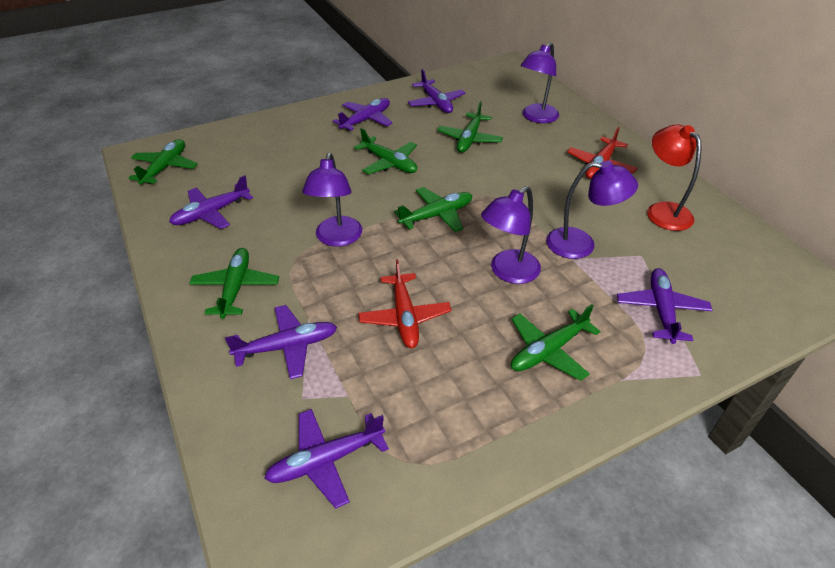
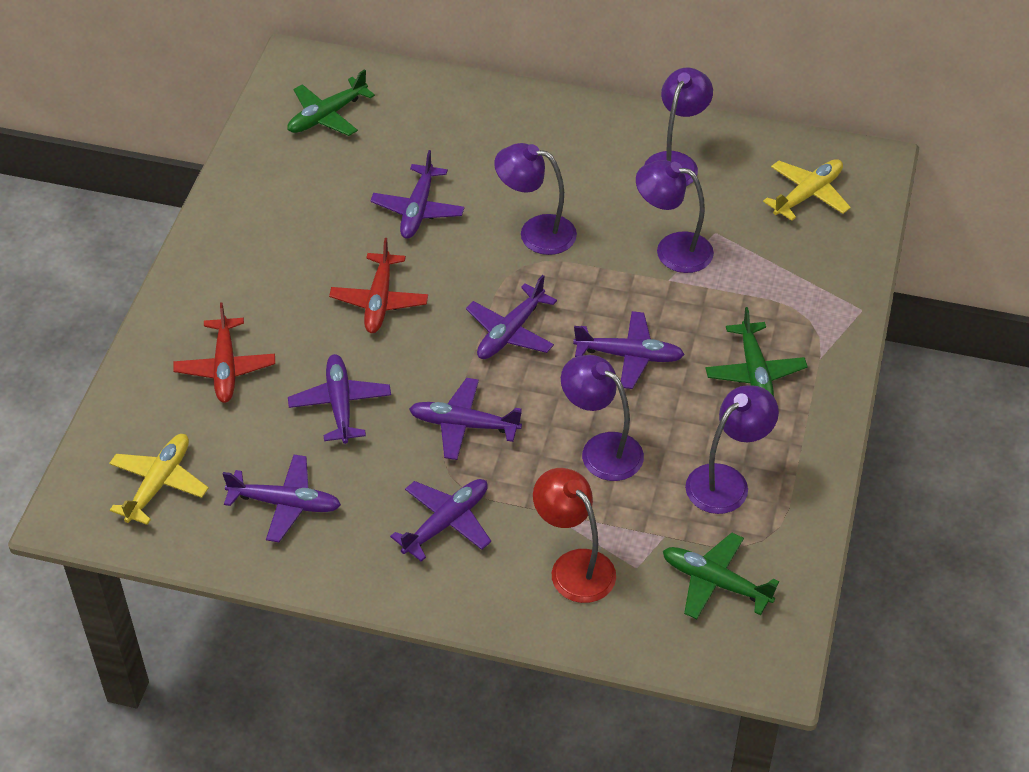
green plane: 6 -> 3
purple lamp: 4 -> 5
purple plane: 6 -> 7
yellow plane: 0 -> 2

